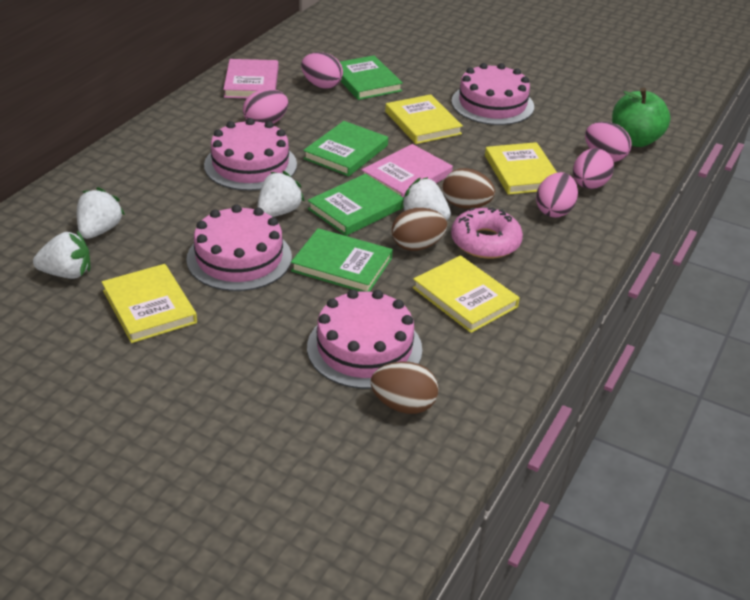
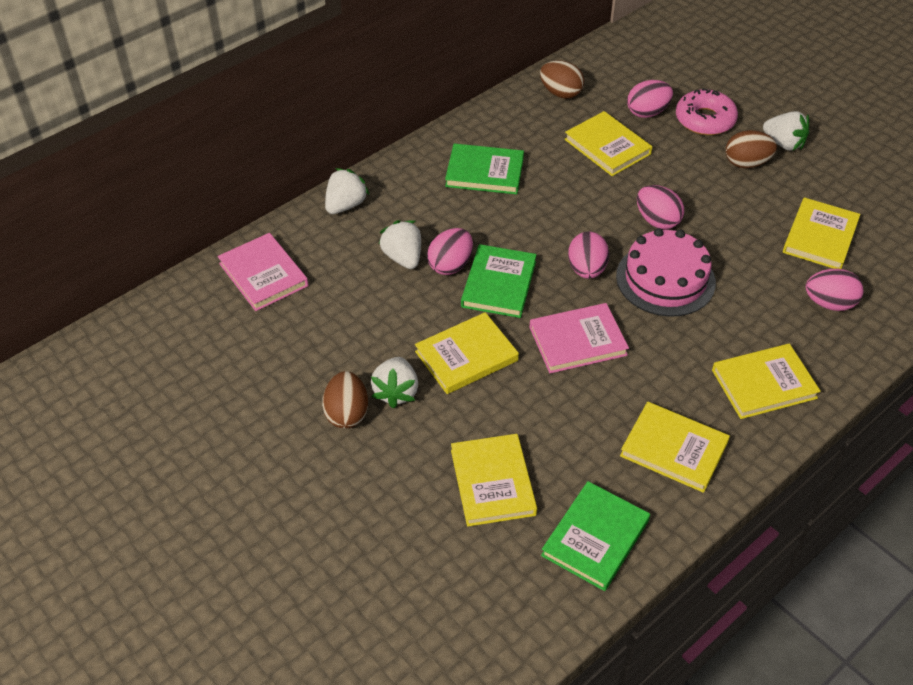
green apple: 1 -> 0
green book: 4 -> 3
pink cake: 4 -> 1
yellow book: 4 -> 6

